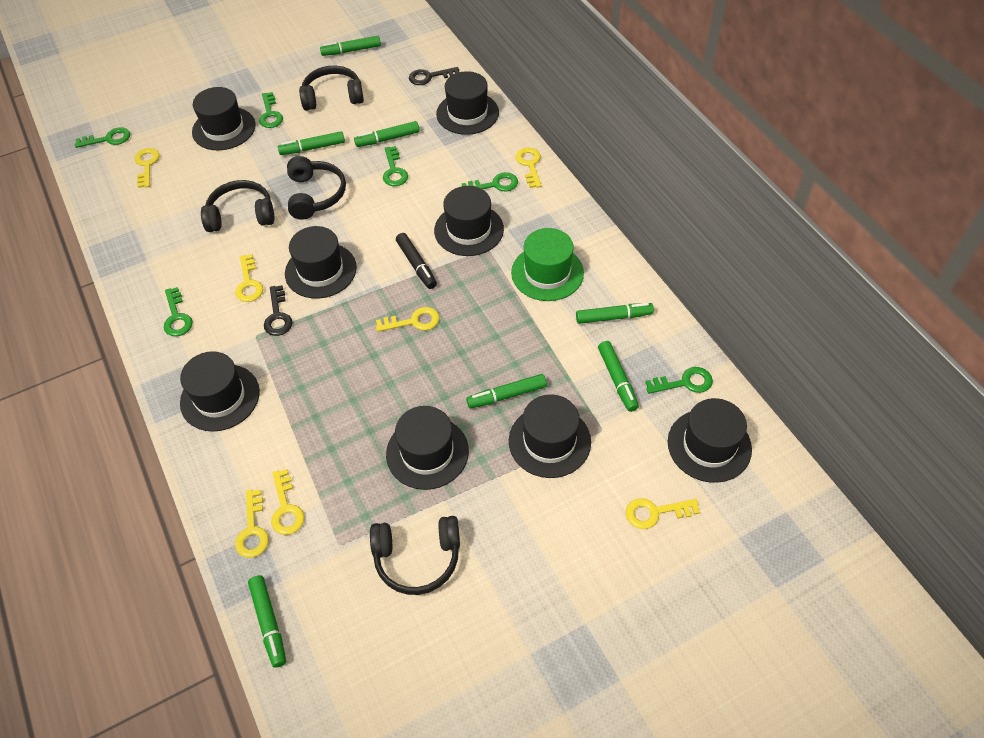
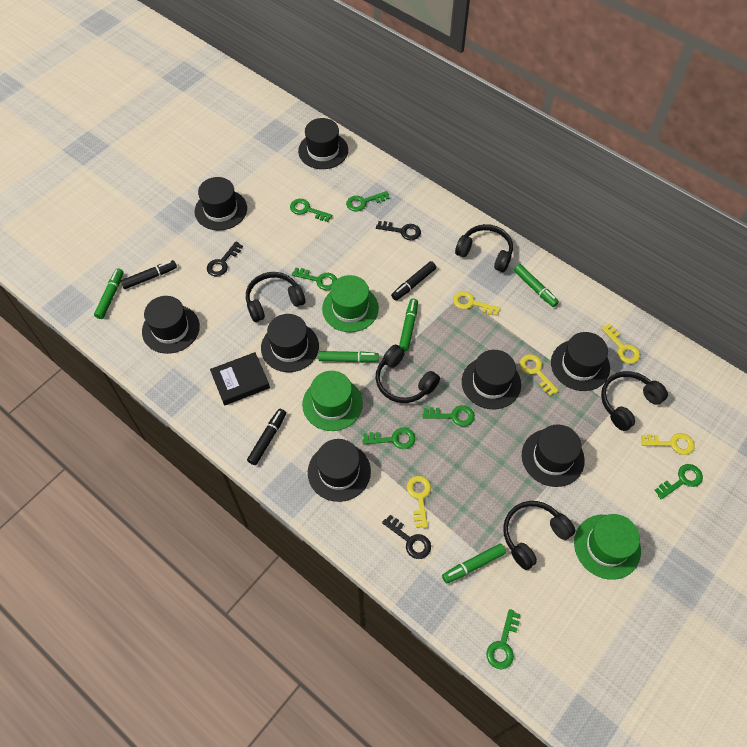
black book: 0 -> 1
black headphones: 4 -> 5
black key: 2 -> 3
black marker: 1 -> 3
green hat: 1 -> 3
green key: 6 -> 7
green marker: 7 -> 5
yellow key: 7 -> 5

